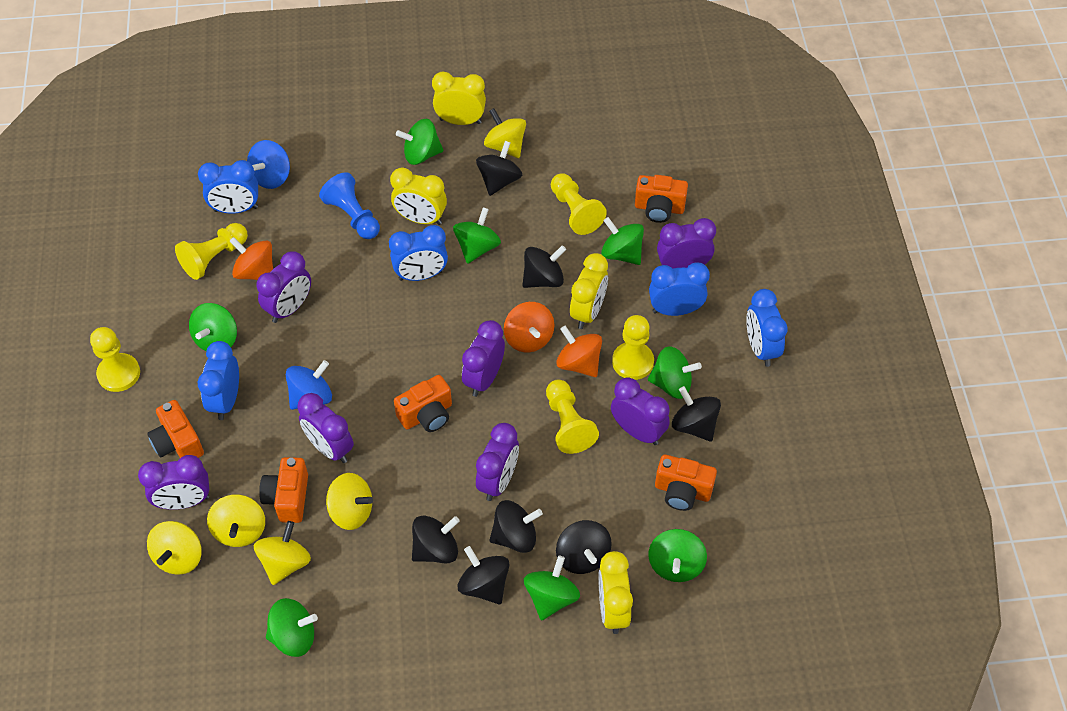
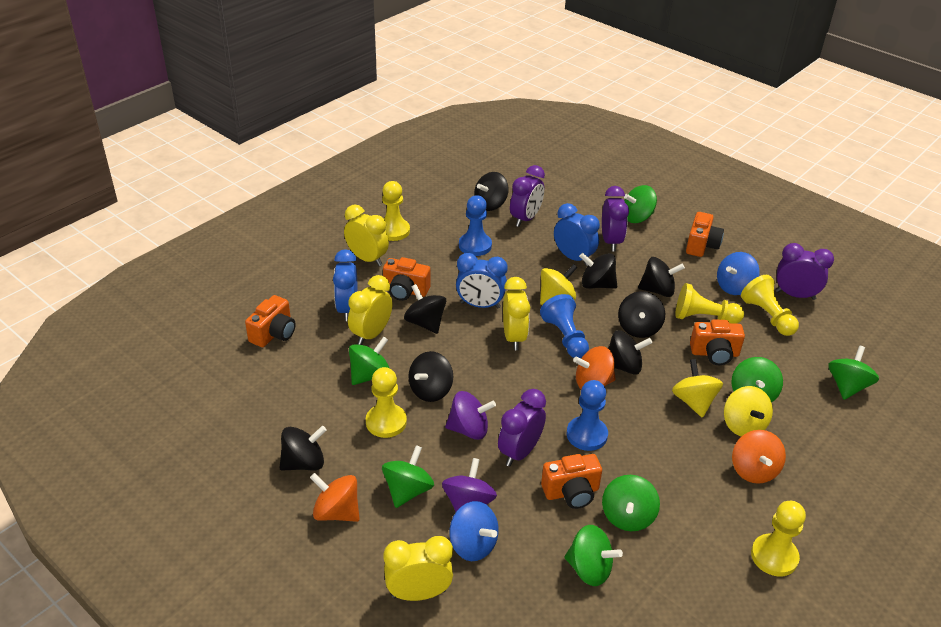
black spinning top: 7 -> 8
blue clock: 5 -> 3
blue pawn: 1 -> 3
green spinning top: 8 -> 7
purple clock: 7 -> 4
purple spinning top: 0 -> 2
yellow spinning top: 5 -> 3

